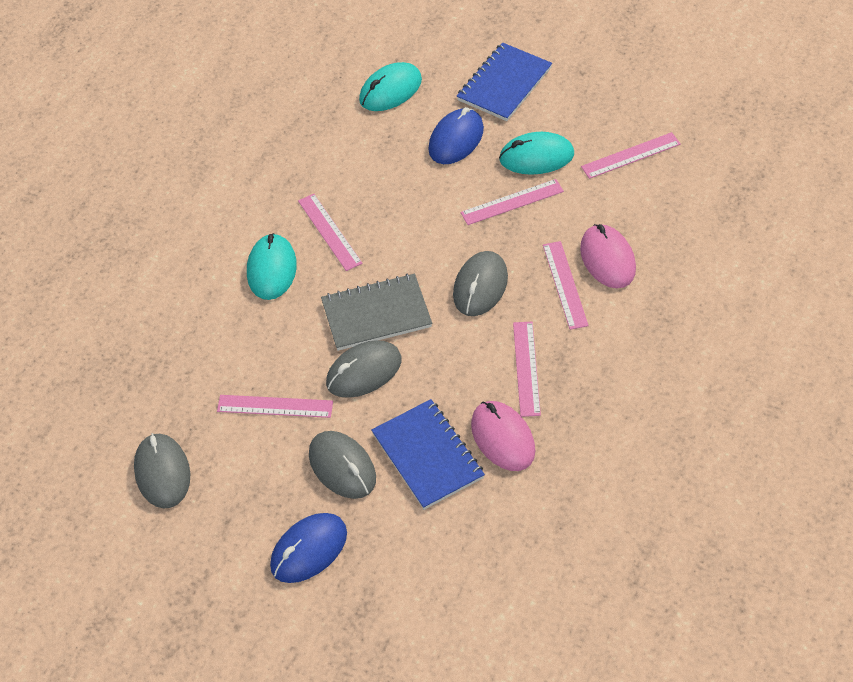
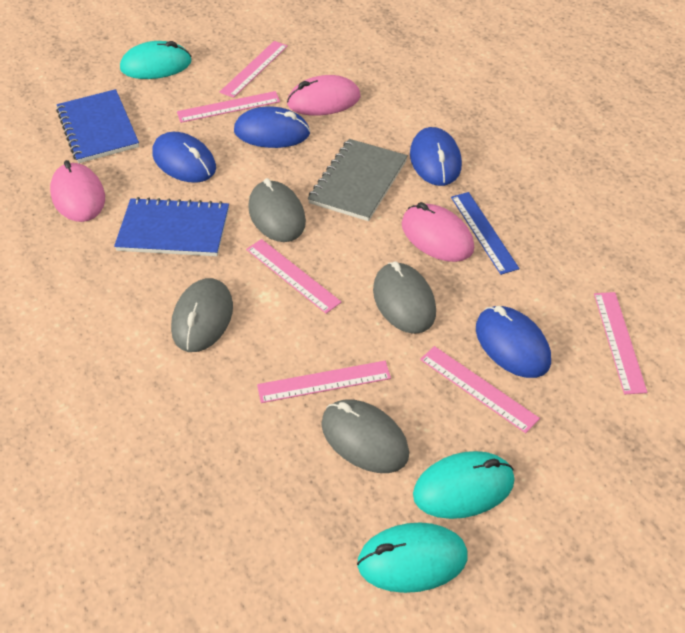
blue mouse: 2 -> 4
blue ruler: 0 -> 1
pink mouse: 2 -> 3

